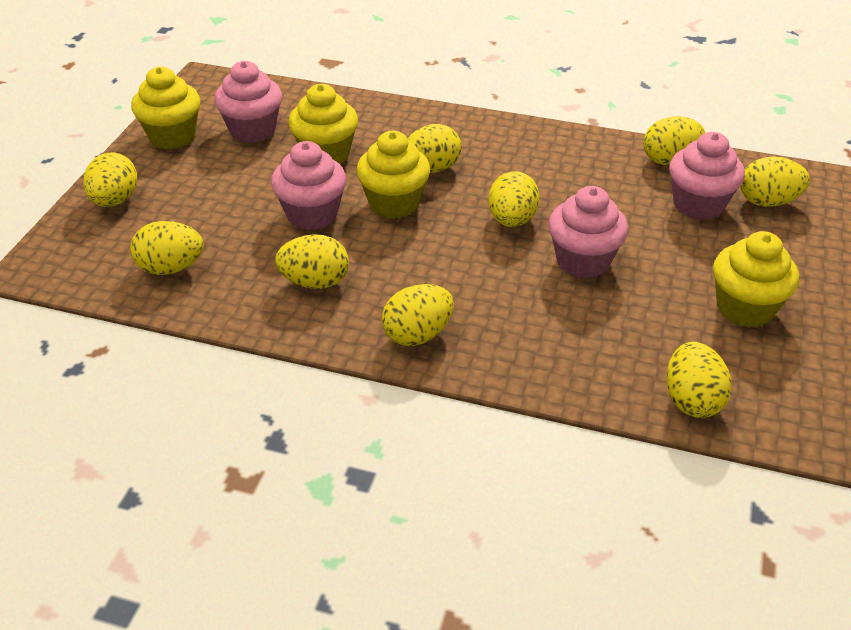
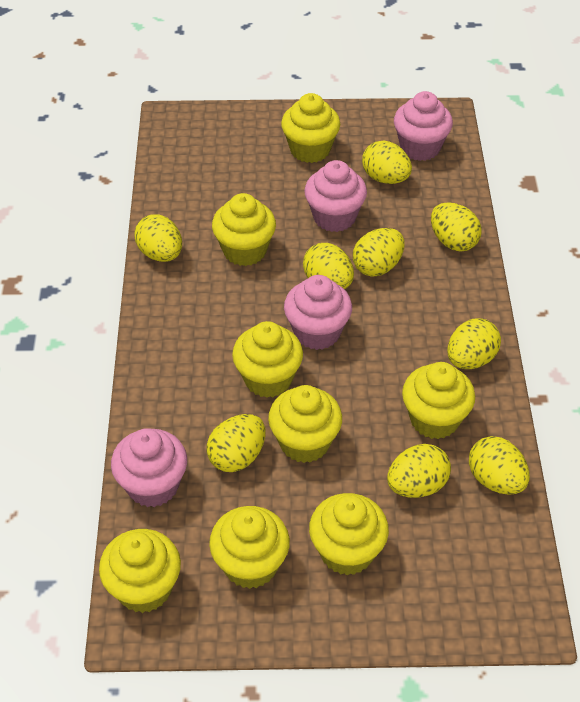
yellow cupcake: 4 -> 8

